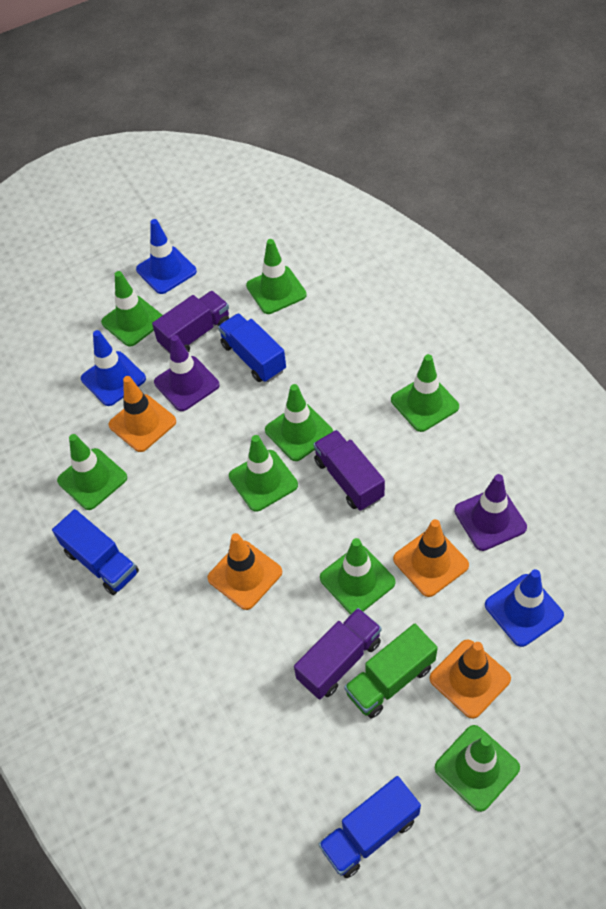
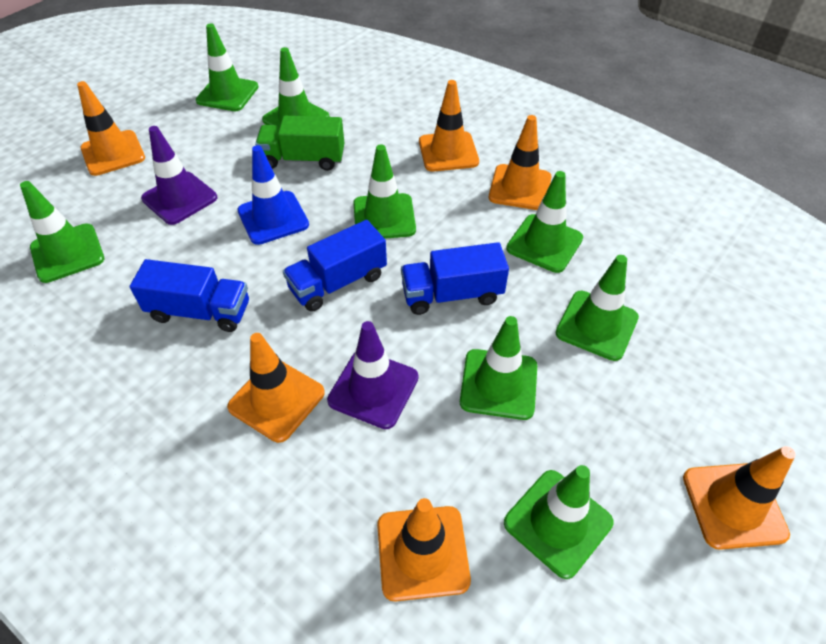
blue traffic cone: 3 -> 1
orange traffic cone: 4 -> 6
purple truck: 3 -> 0

